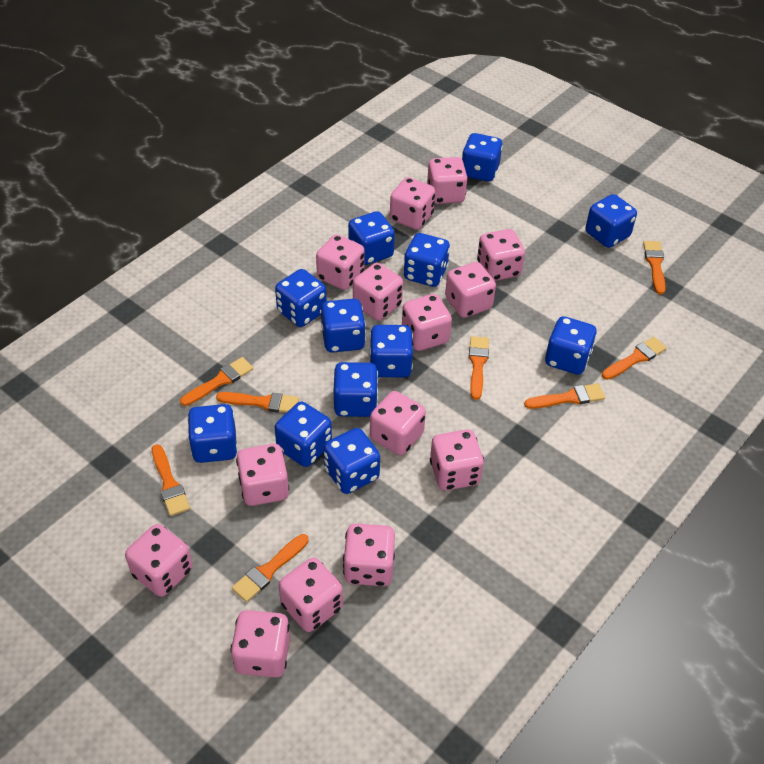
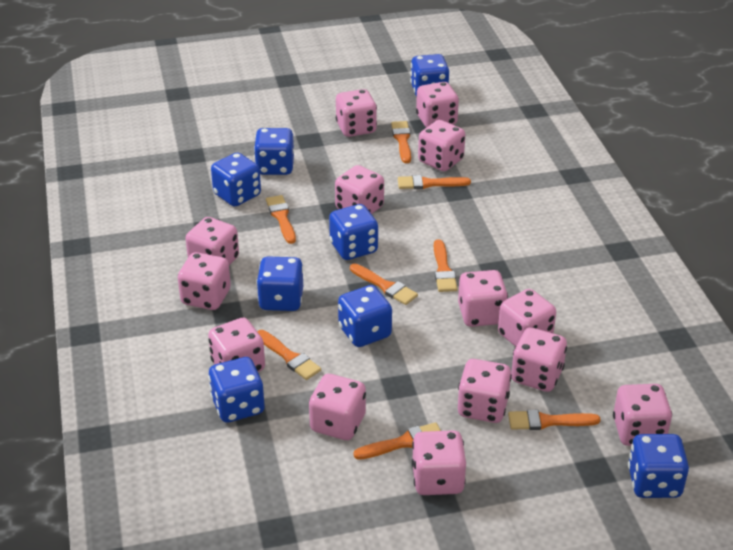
blue dice: 12 -> 8

